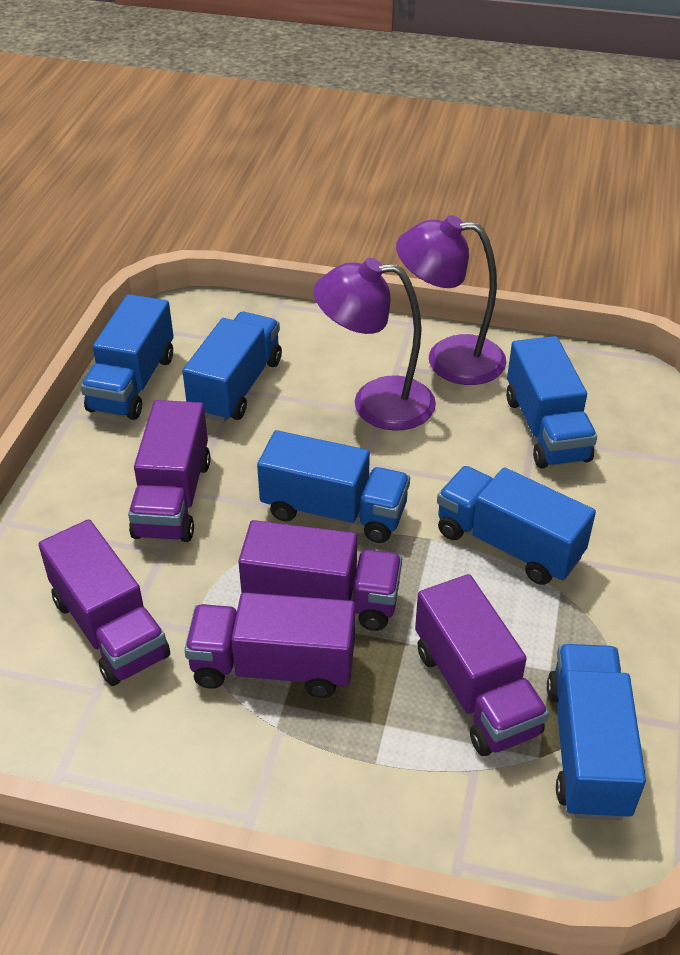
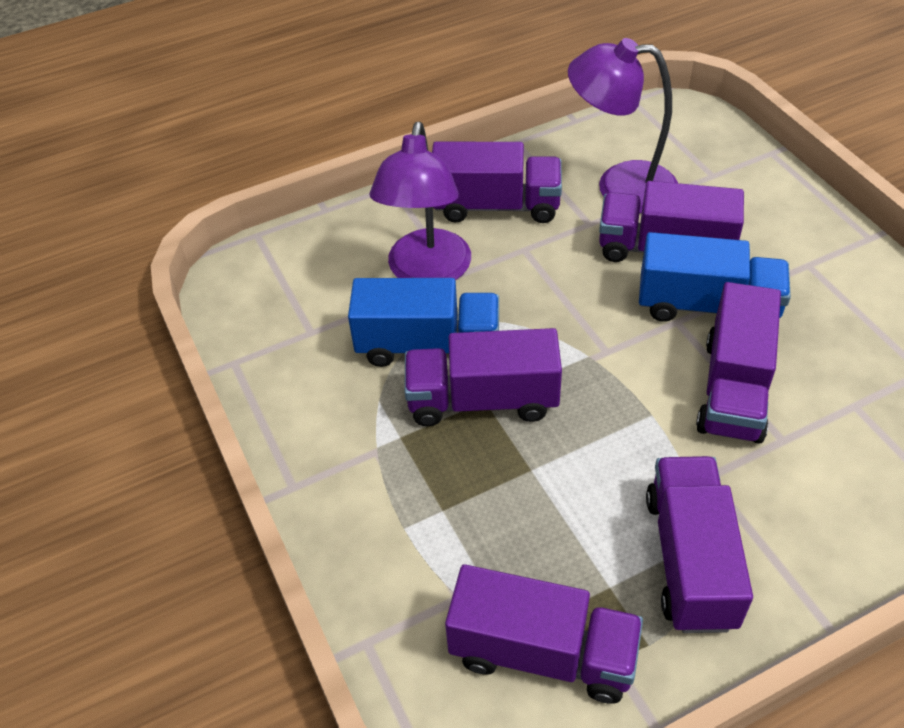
blue truck: 6 -> 2
purple truck: 5 -> 6

